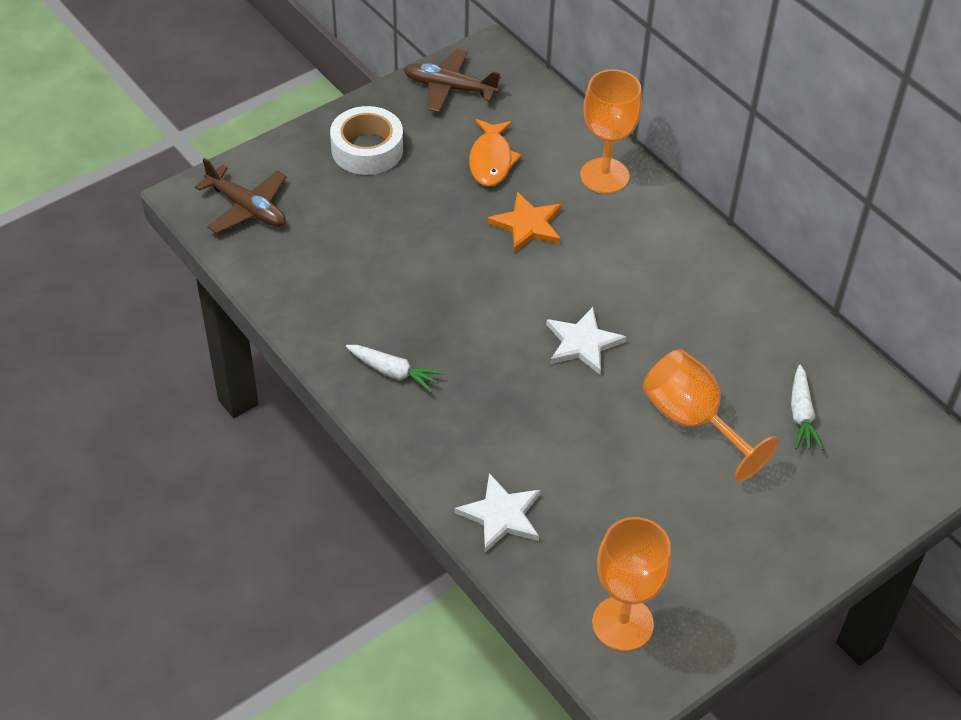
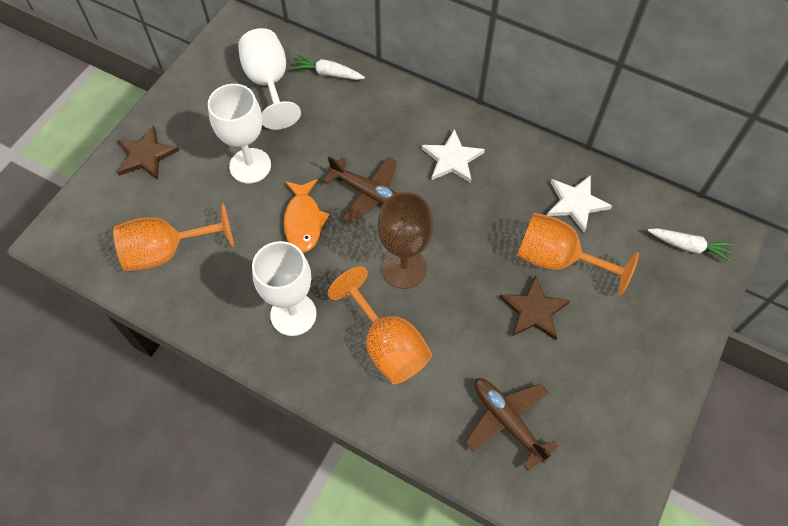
brown goblet: 0 -> 1
brown star: 0 -> 2
orange star: 1 -> 0
white goblet: 0 -> 3
white tape: 1 -> 0

